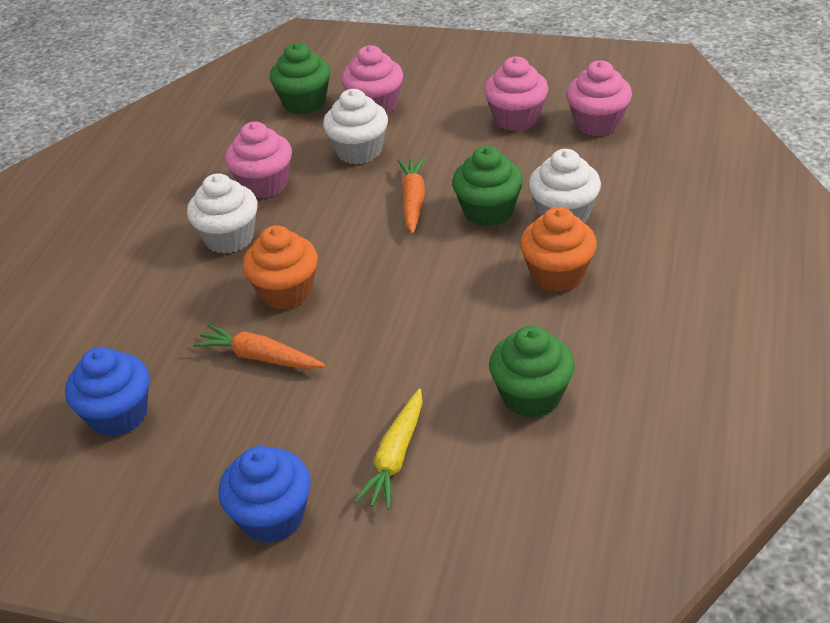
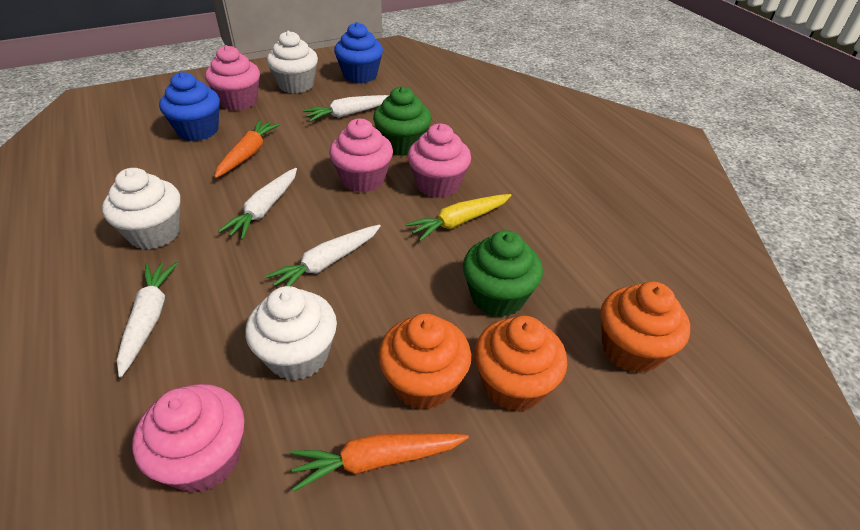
green cupcake: 3 -> 2
orange cupcake: 2 -> 3
white carrot: 0 -> 4

